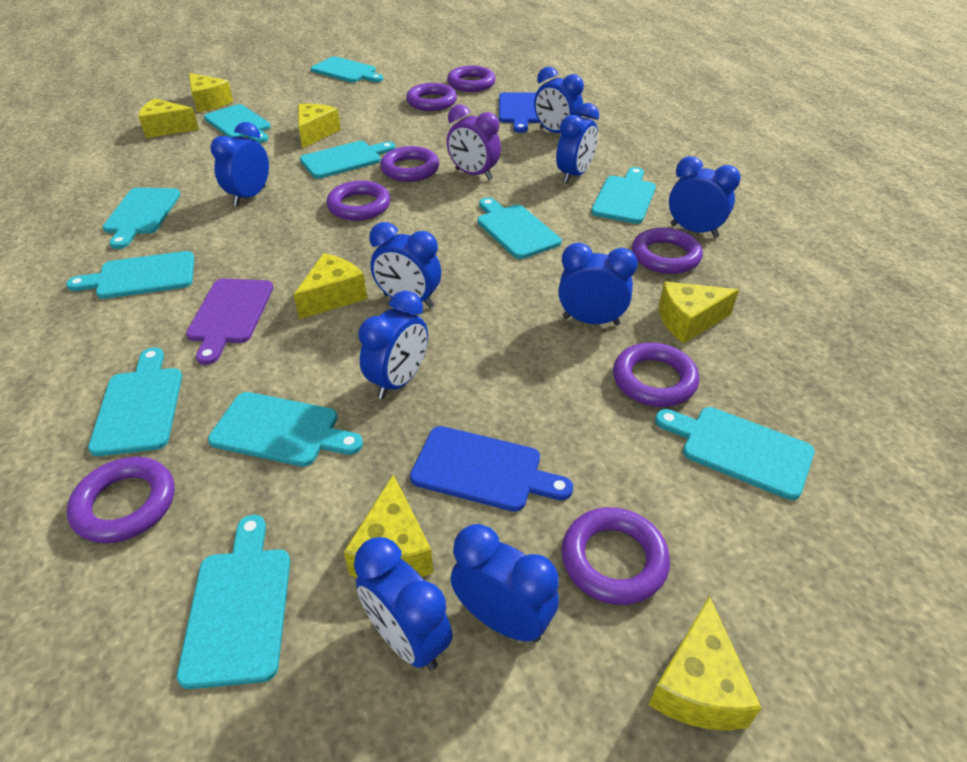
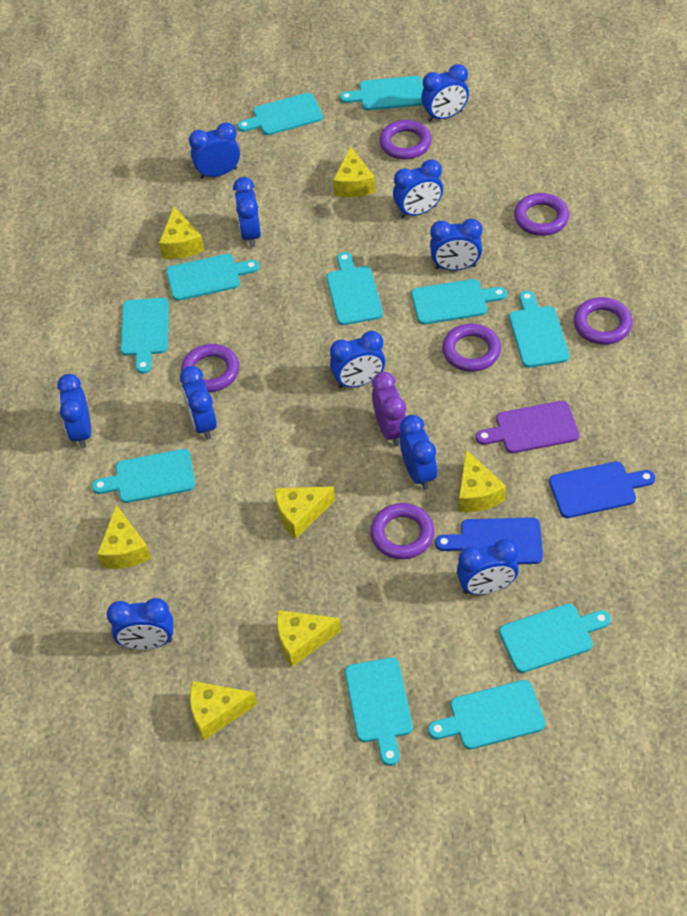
blue clock: 9 -> 11
purple ring: 8 -> 6

